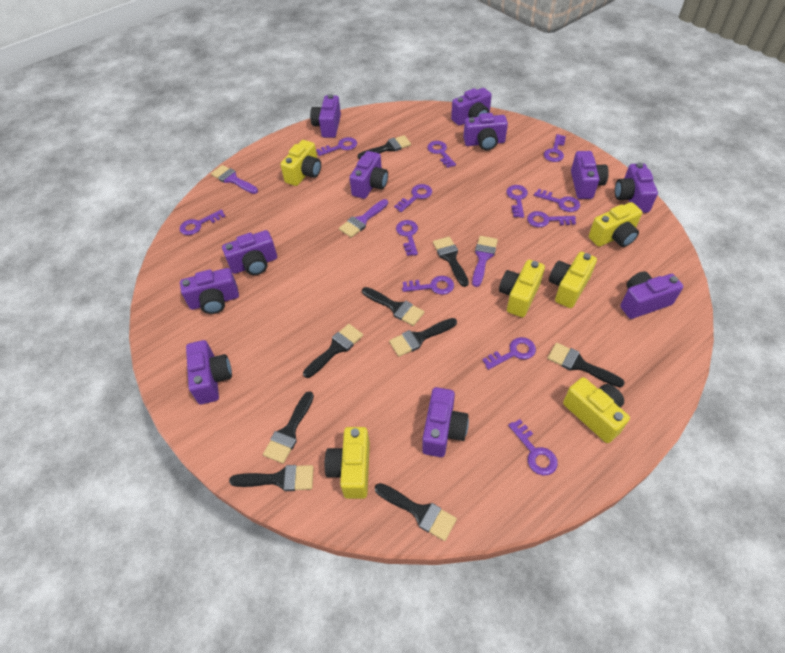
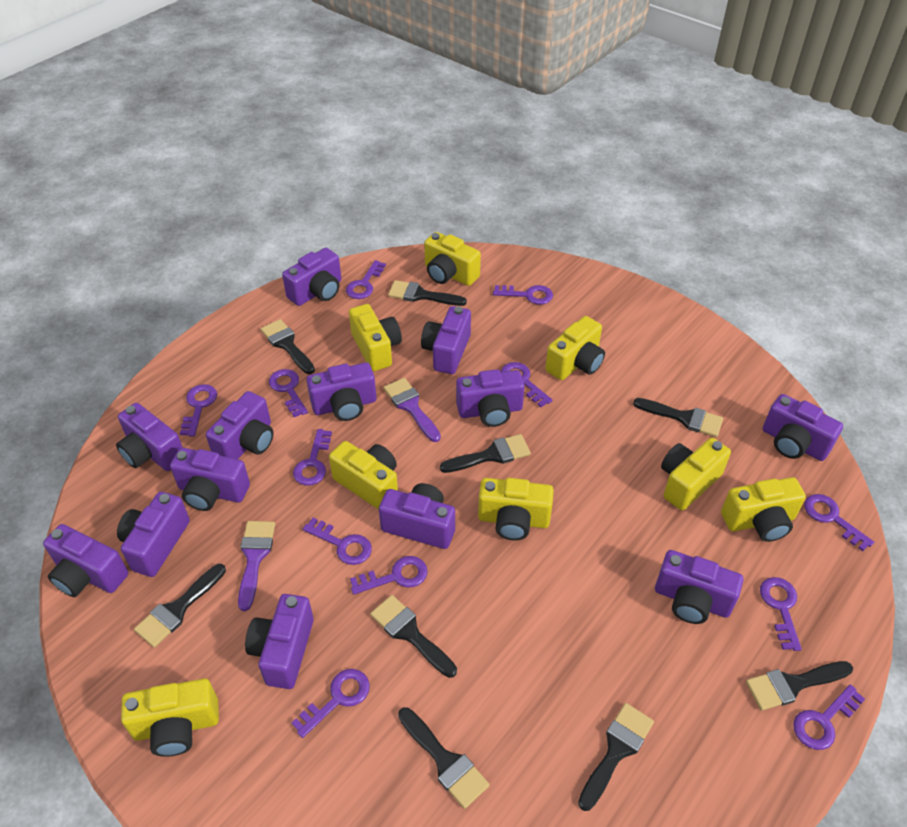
purple brush: 3 -> 2
purple camera: 11 -> 13
yellow camera: 6 -> 8

